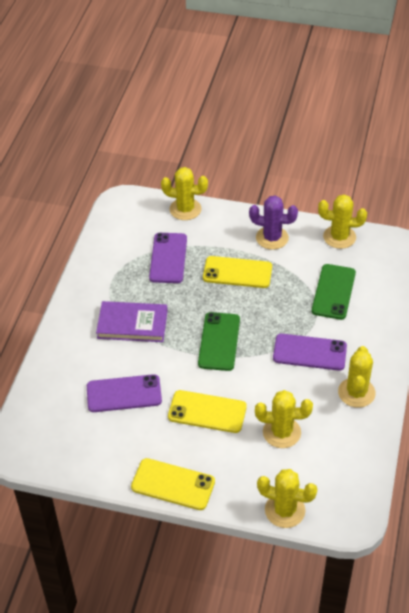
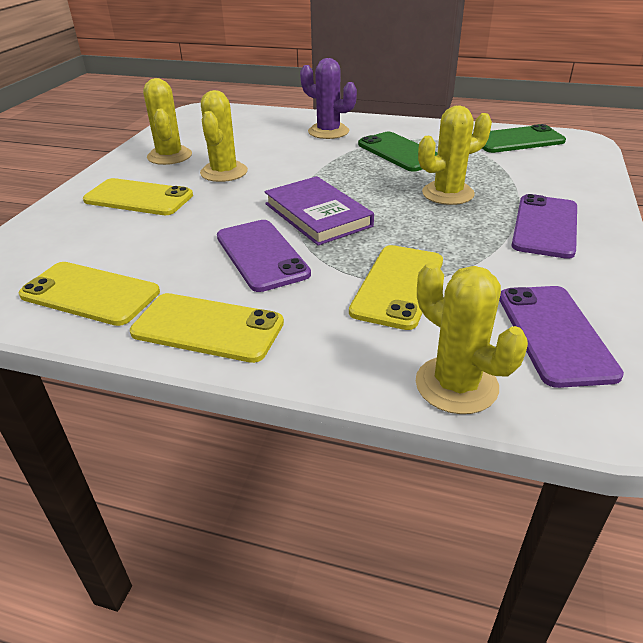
yellow cactus: 5 -> 4
yellow phone: 3 -> 4

